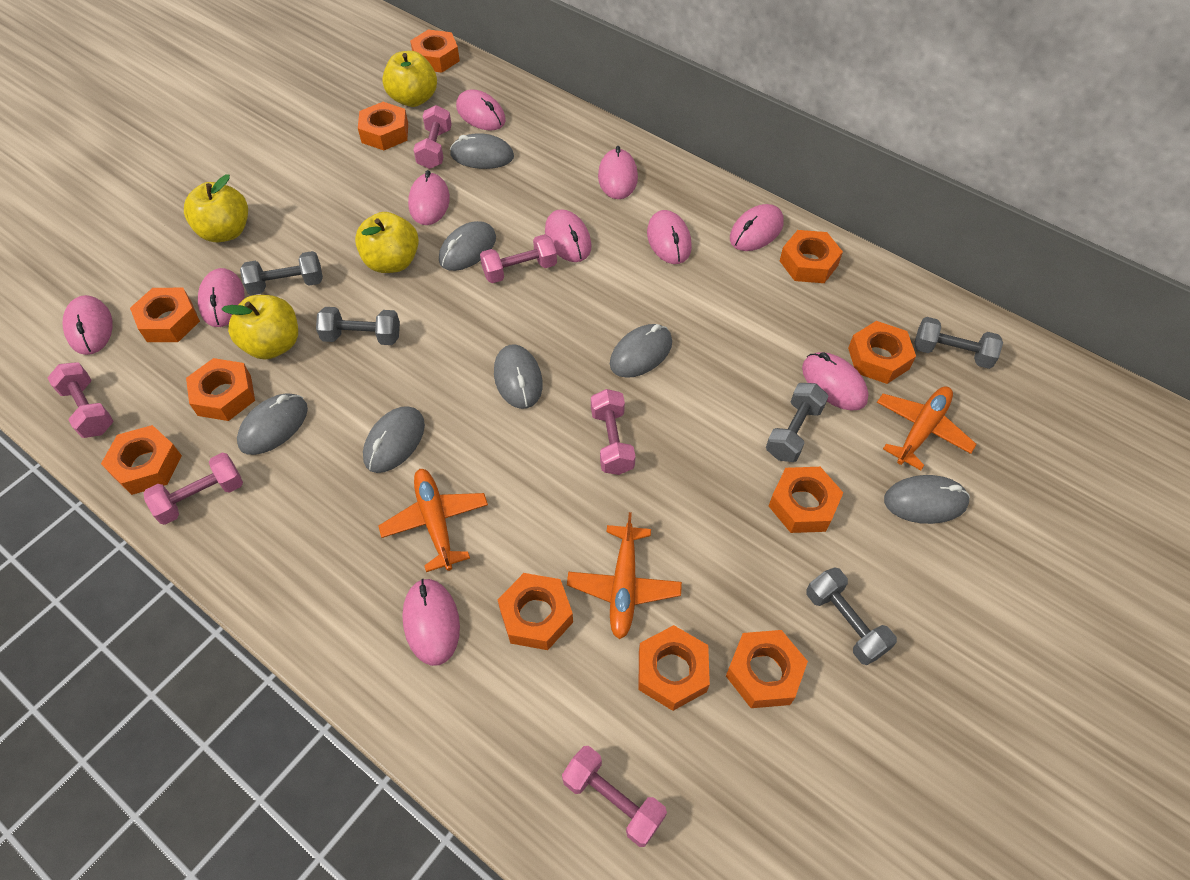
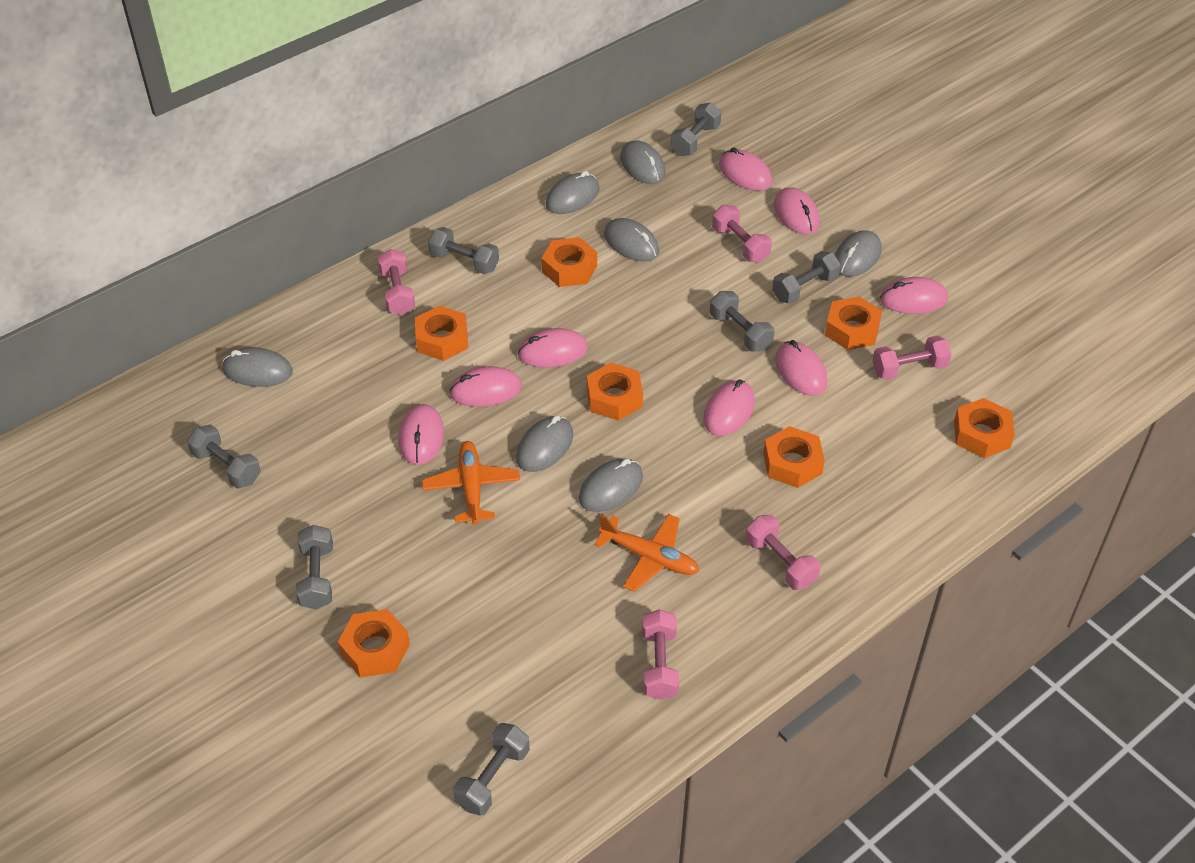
grey dumbbell: 5 -> 7
orange nut: 11 -> 7
orange plane: 3 -> 2
pink dumbbell: 6 -> 5
pink mouse: 10 -> 8
yellow apple: 4 -> 0

